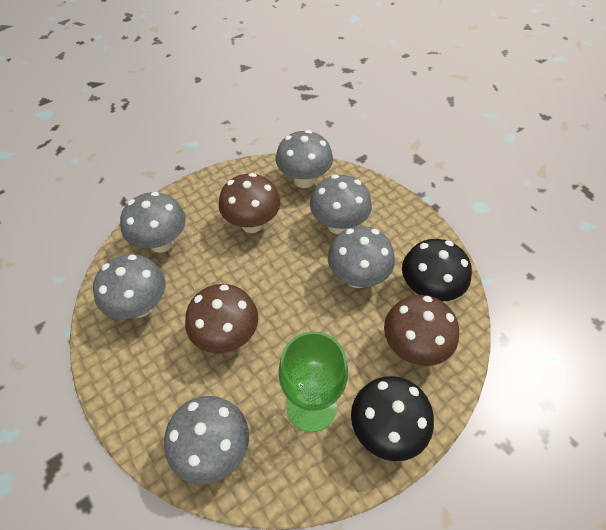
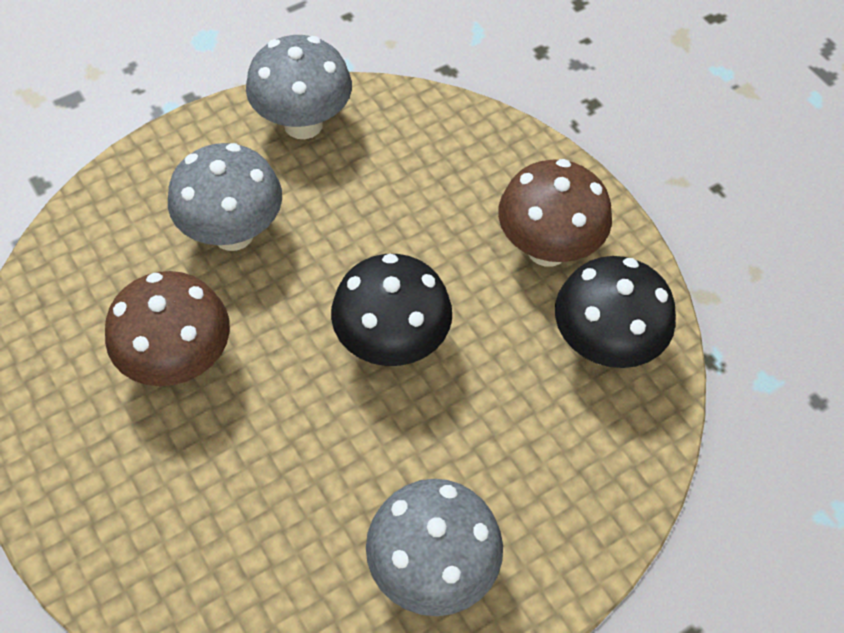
brown mushroom: 3 -> 2
green goblet: 1 -> 0
grey mushroom: 6 -> 3

